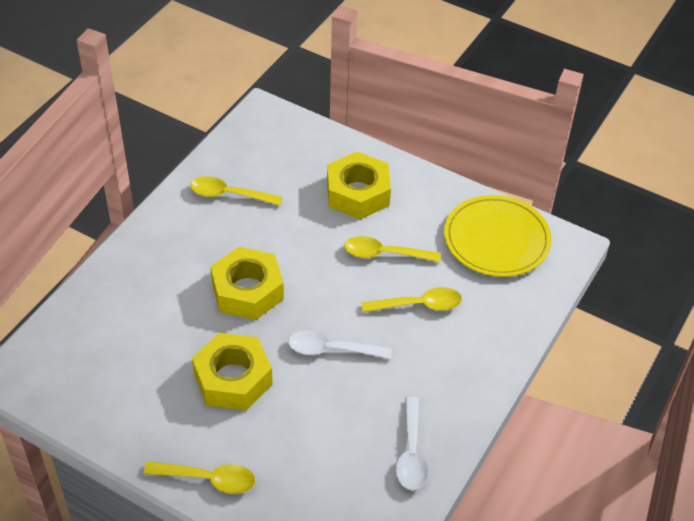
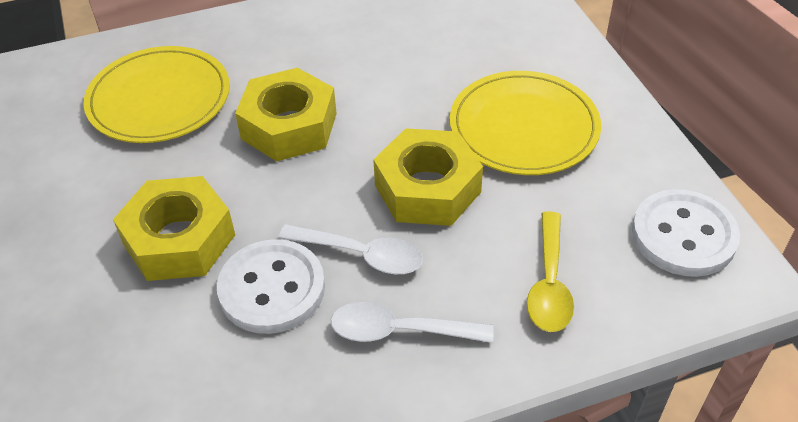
white button: 0 -> 2
yellow plate: 1 -> 2
yellow spoon: 4 -> 1

